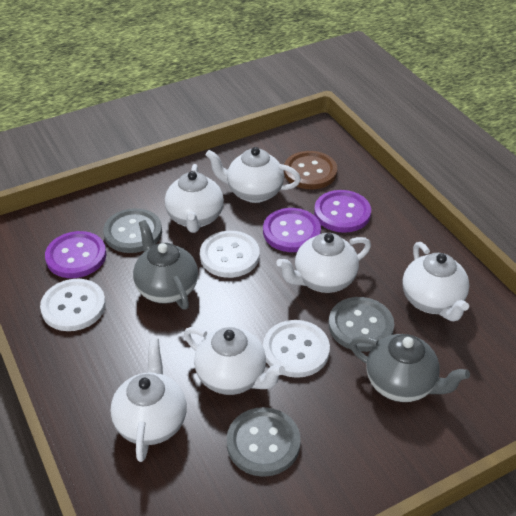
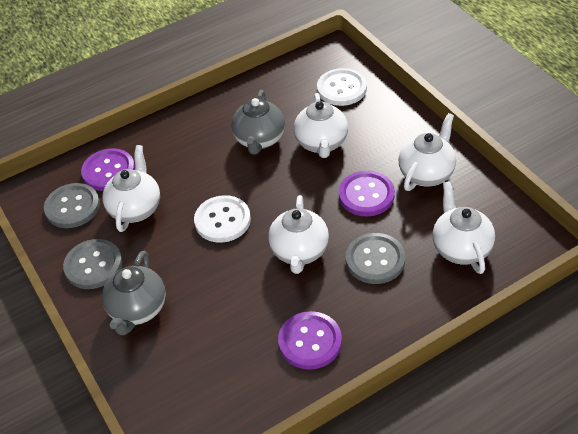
brown button: 1 -> 0
white button: 3 -> 2
white teapot: 6 -> 5

